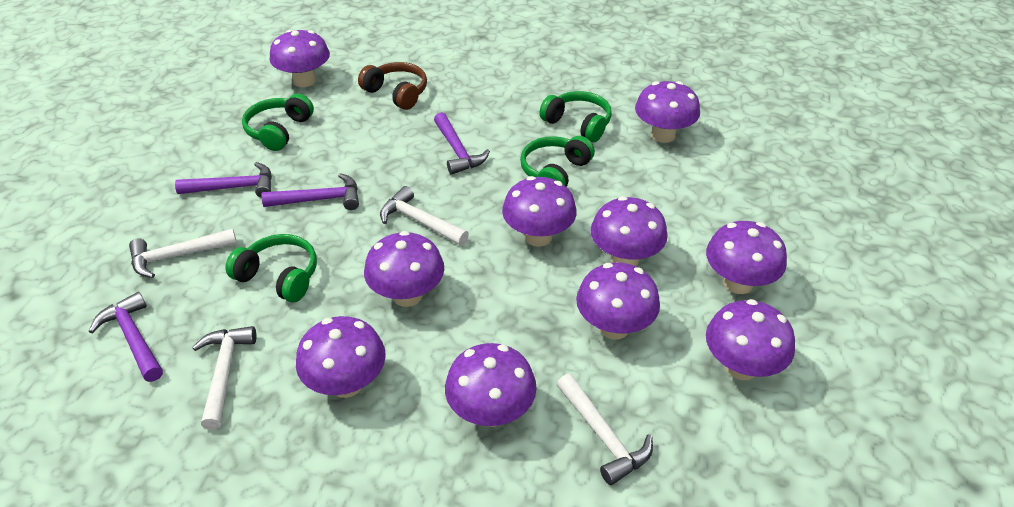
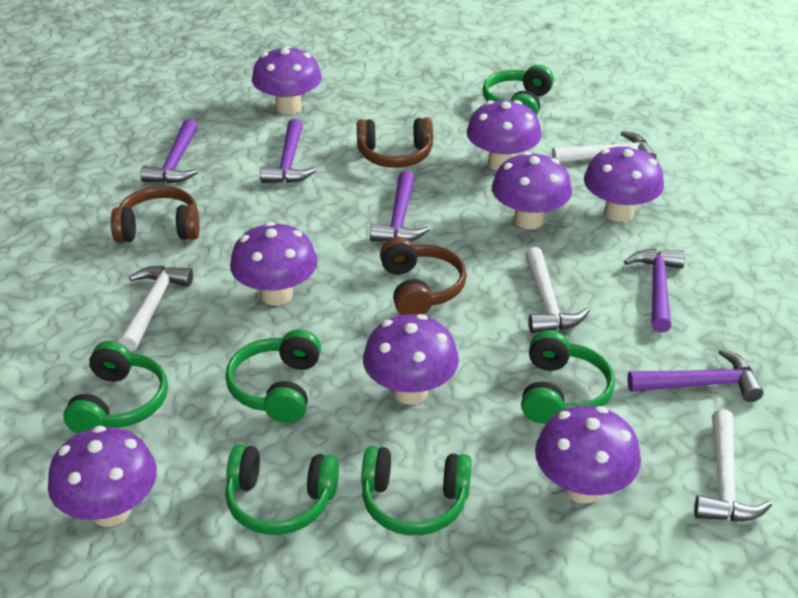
brown headphones: 1 -> 3
green headphones: 4 -> 6
purple hammer: 4 -> 5
purple mushroom: 10 -> 8

